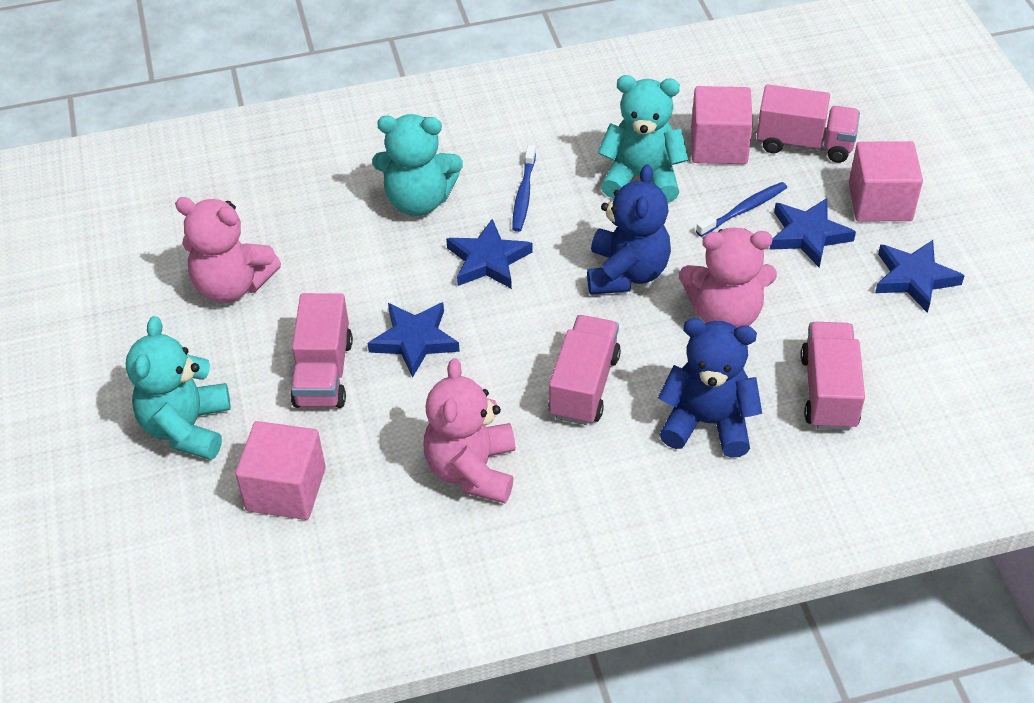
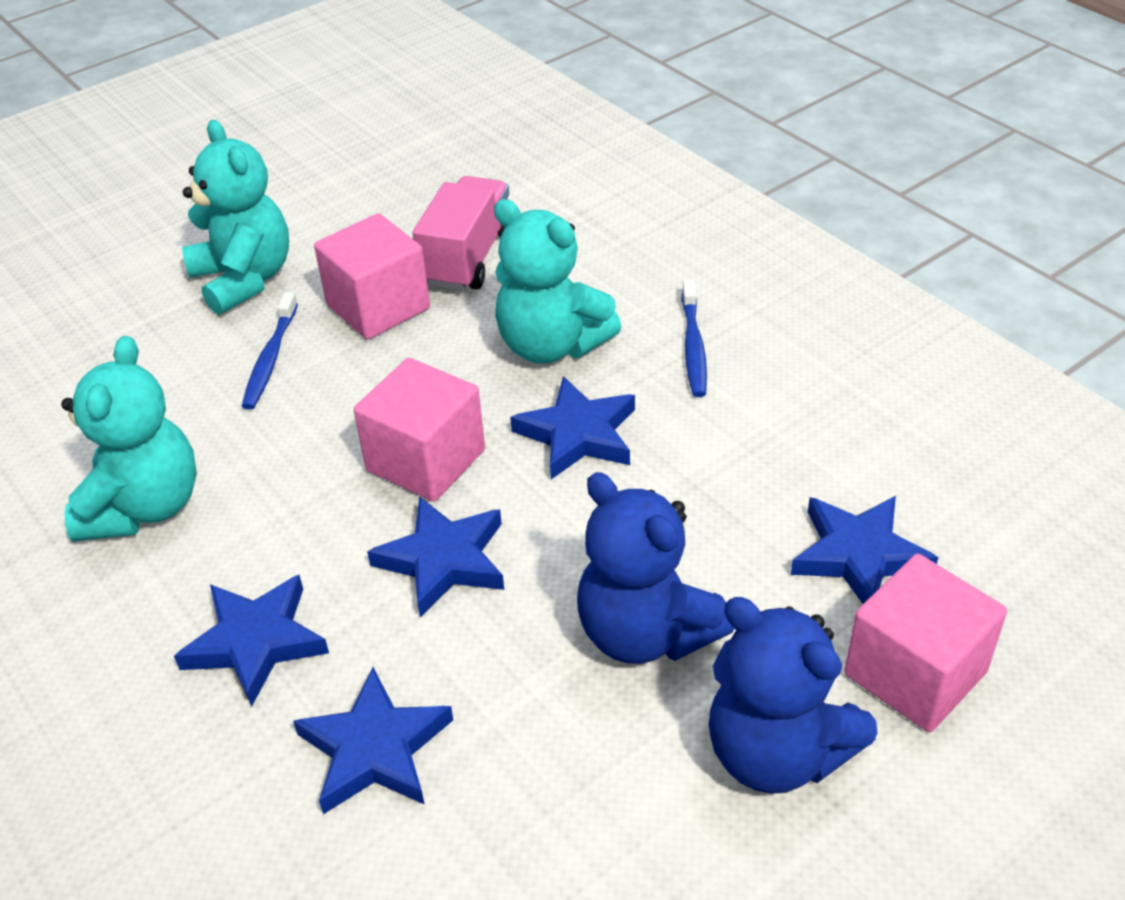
blue star: 4 -> 5
pink teddy bear: 3 -> 0
pink truck: 4 -> 1

